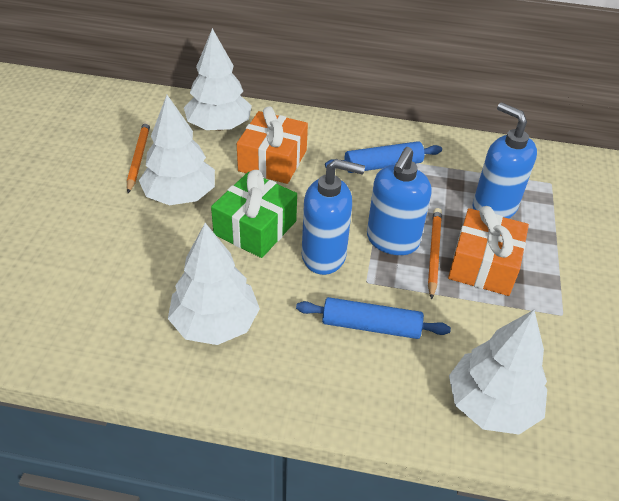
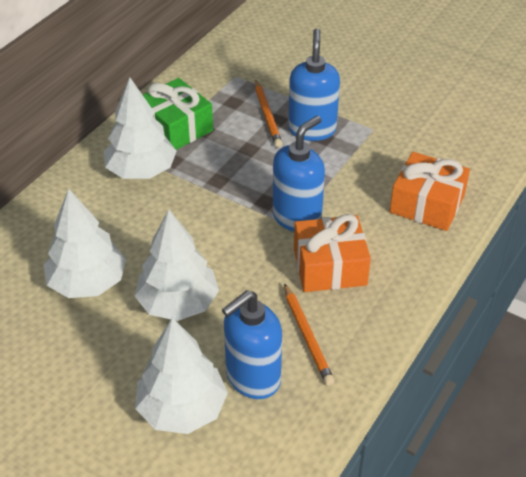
blue rolling pin: 2 -> 0

